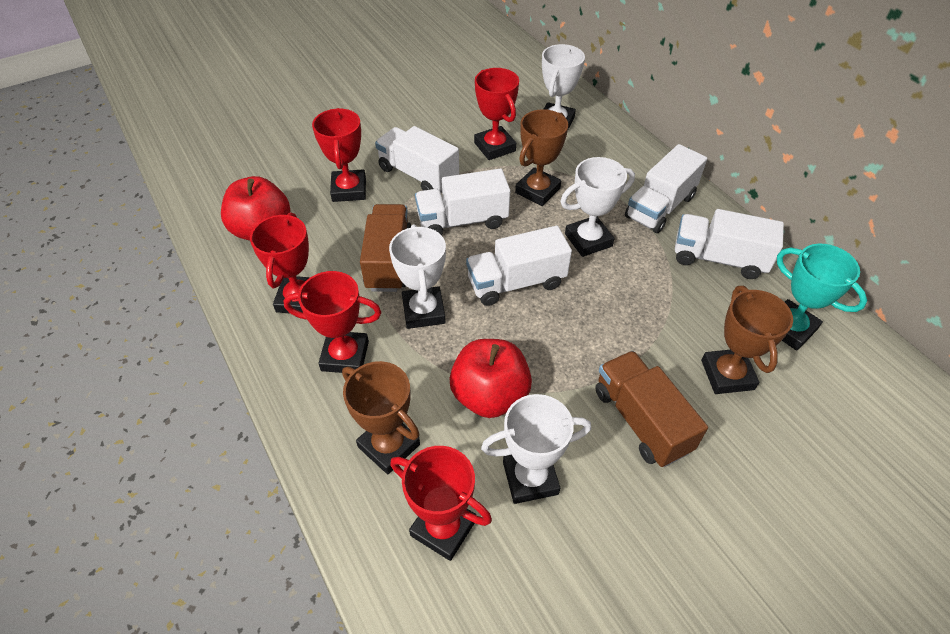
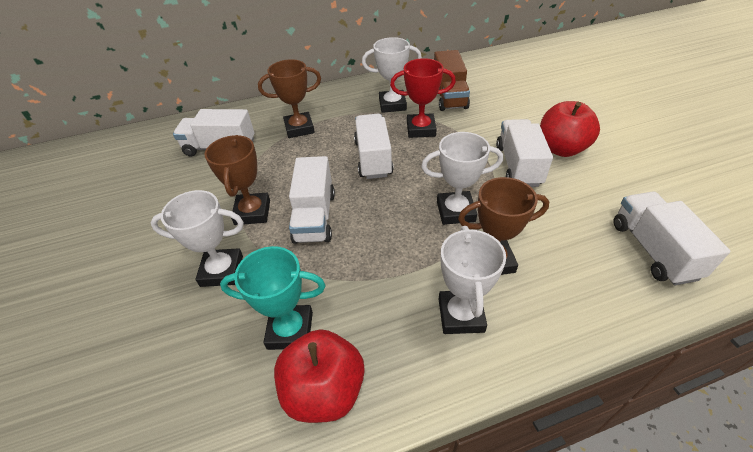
brown truck: 2 -> 1
red trophy: 5 -> 1

